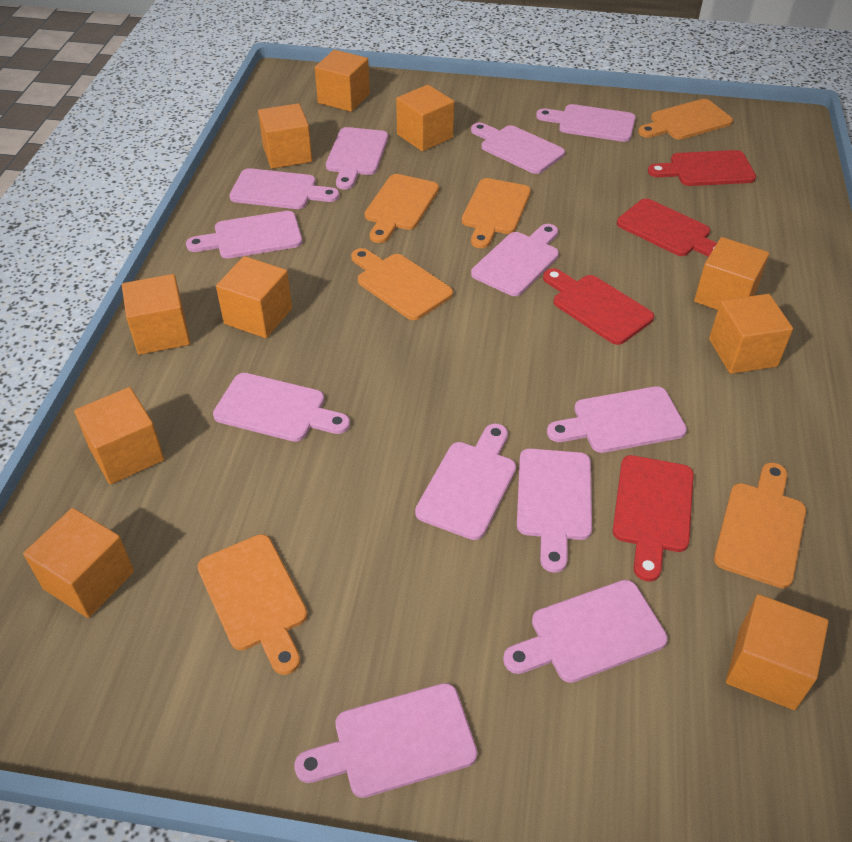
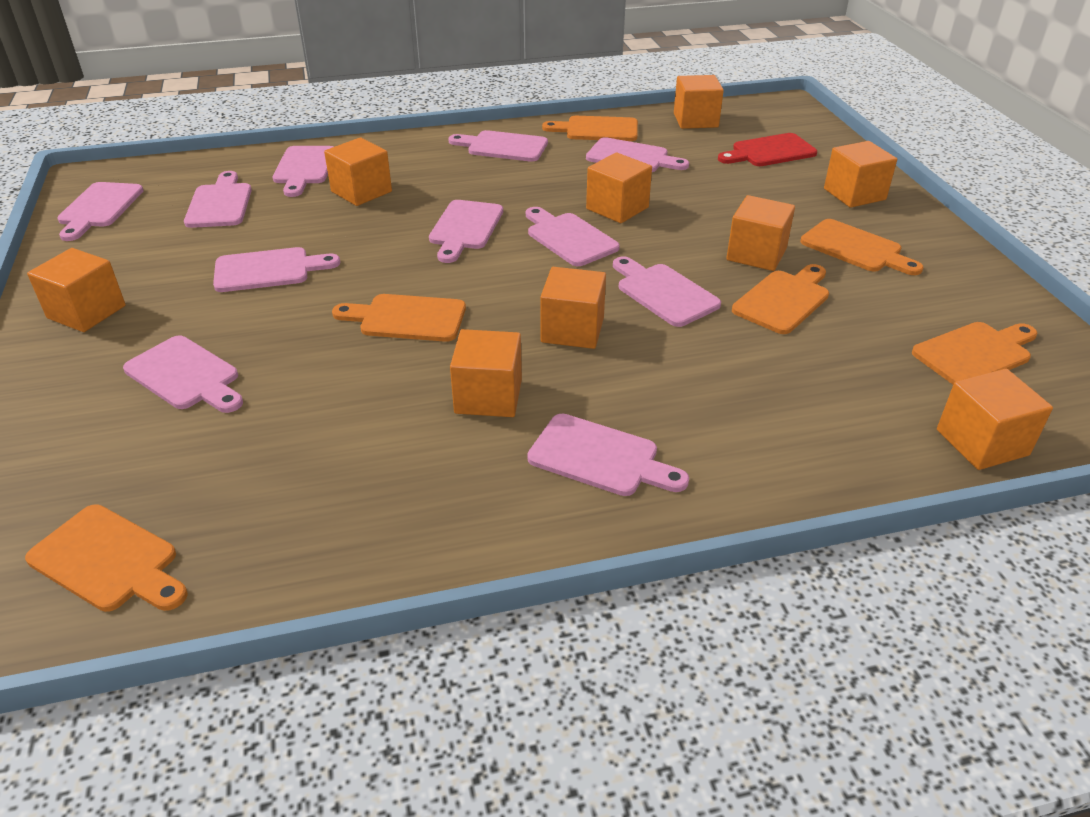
orange cube: 10 -> 9
pink cutting board: 12 -> 11
red cutting board: 4 -> 1

